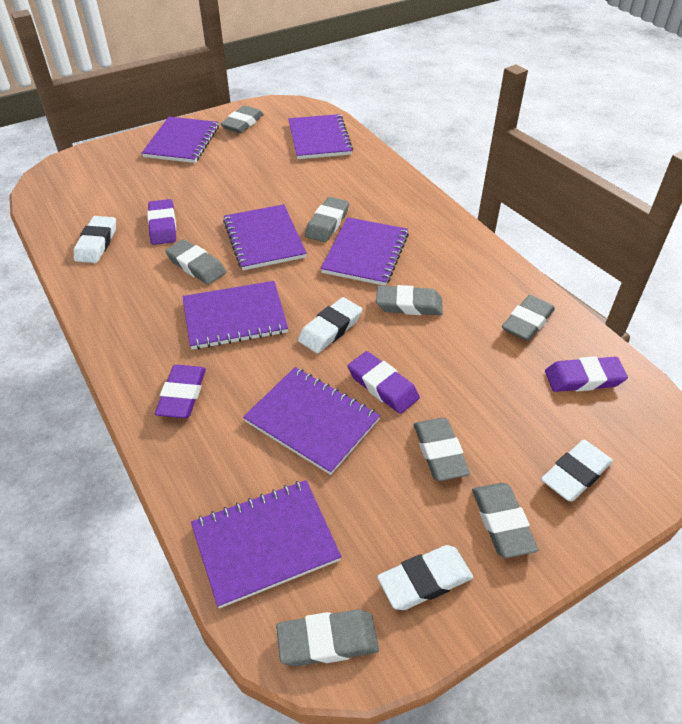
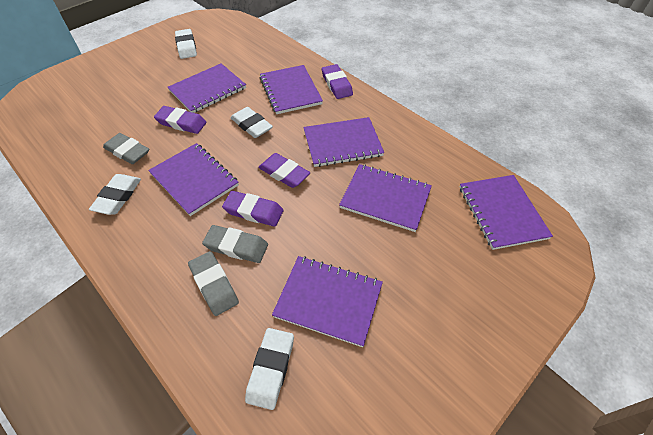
grey eraser: 8 -> 3

